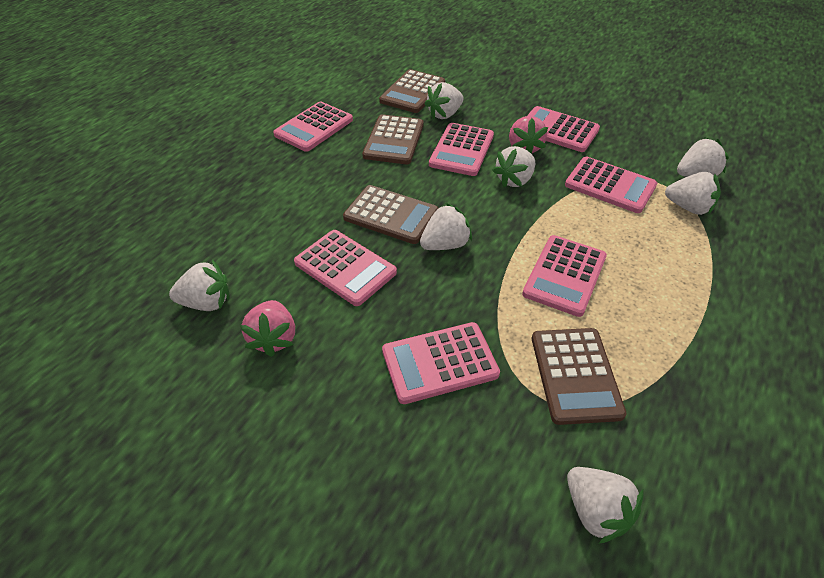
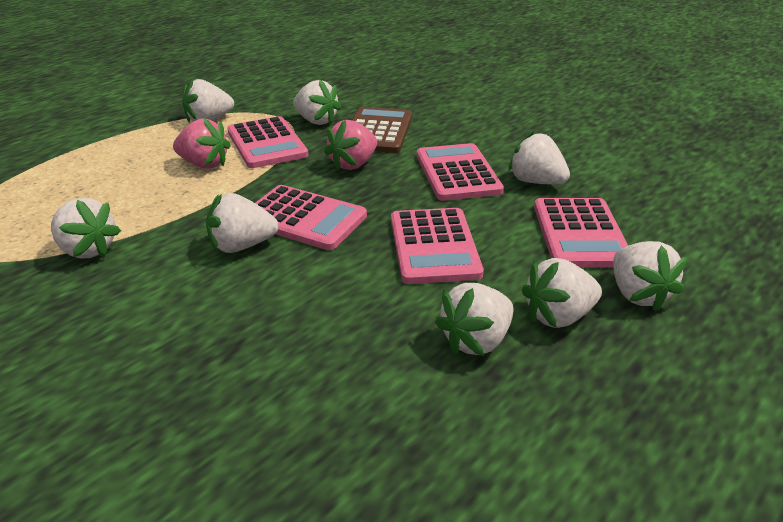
brown calculator: 4 -> 1
pink calculator: 7 -> 5
white strawberry: 7 -> 8

